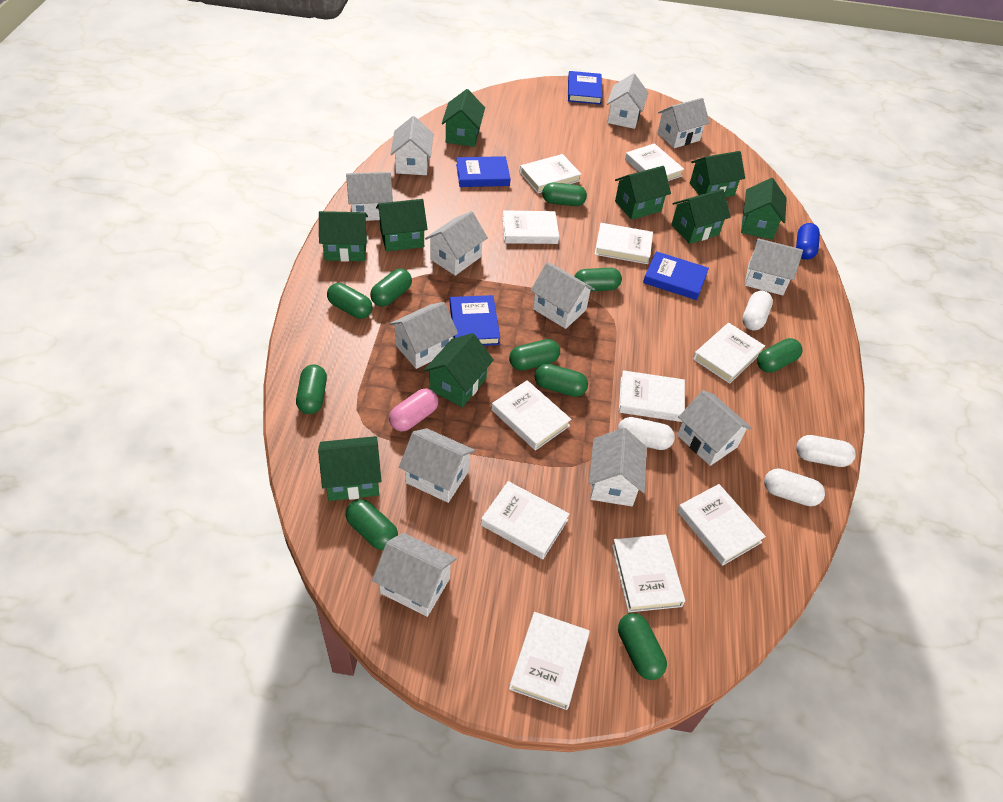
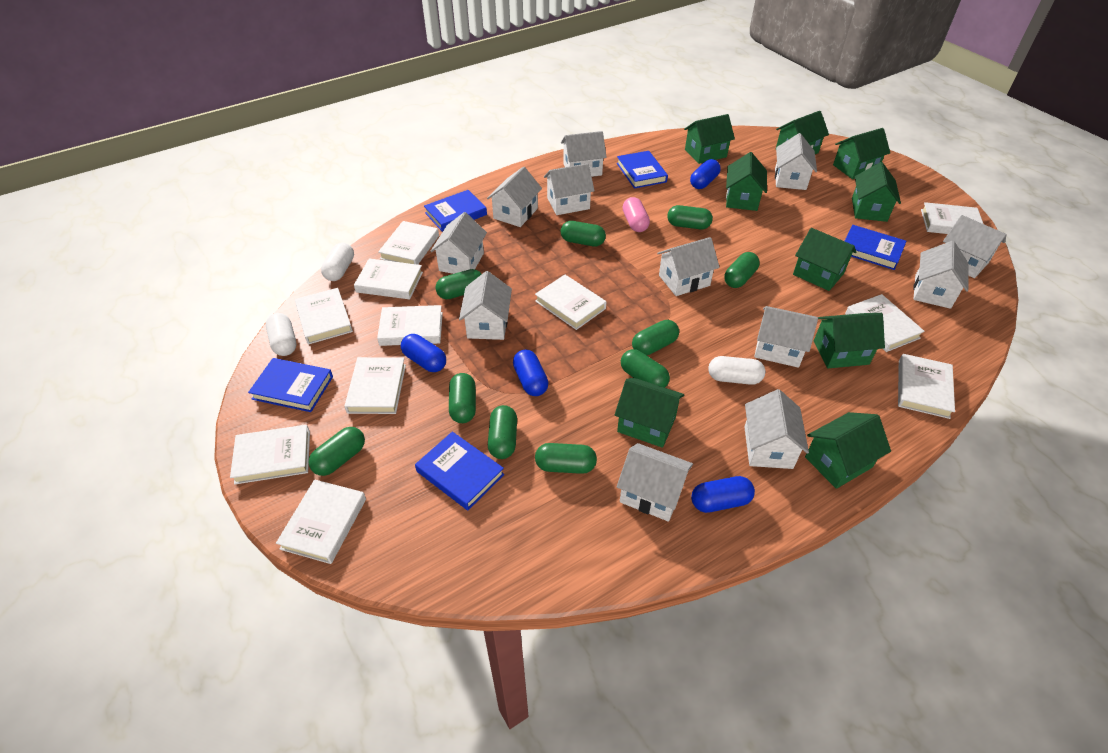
blue book: 4 -> 5
blue capsule: 1 -> 4
white capsule: 4 -> 3

